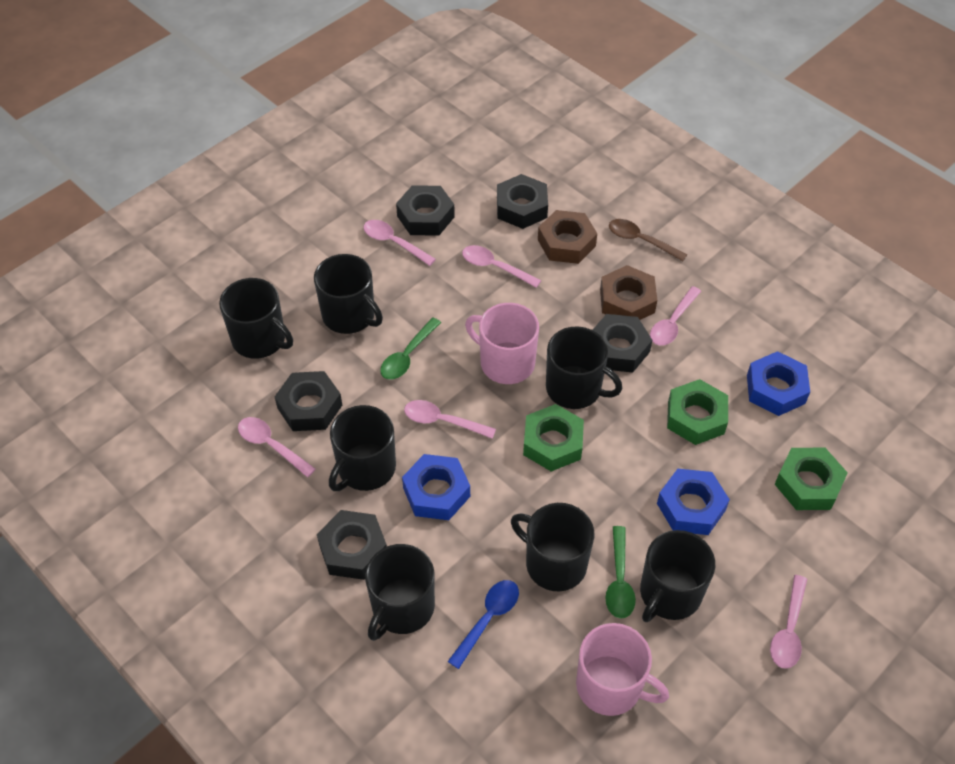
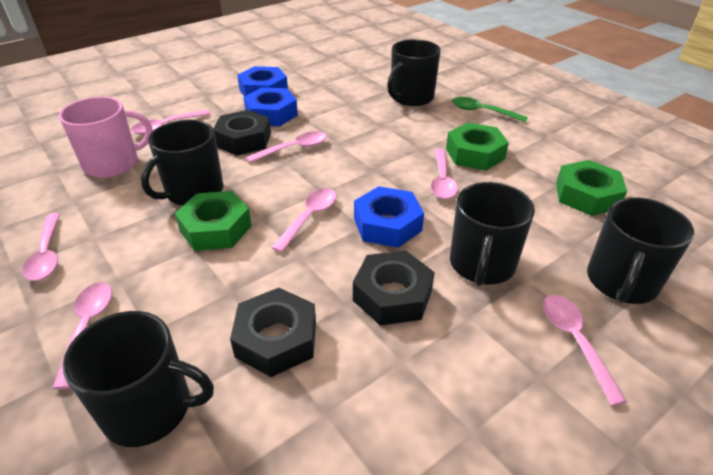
black mug: 7 -> 5
black nut: 5 -> 3
blue spoon: 1 -> 0
brown nut: 2 -> 0
brown spoon: 1 -> 0
green spoon: 2 -> 1
pink mug: 2 -> 1
pink spoon: 6 -> 7

